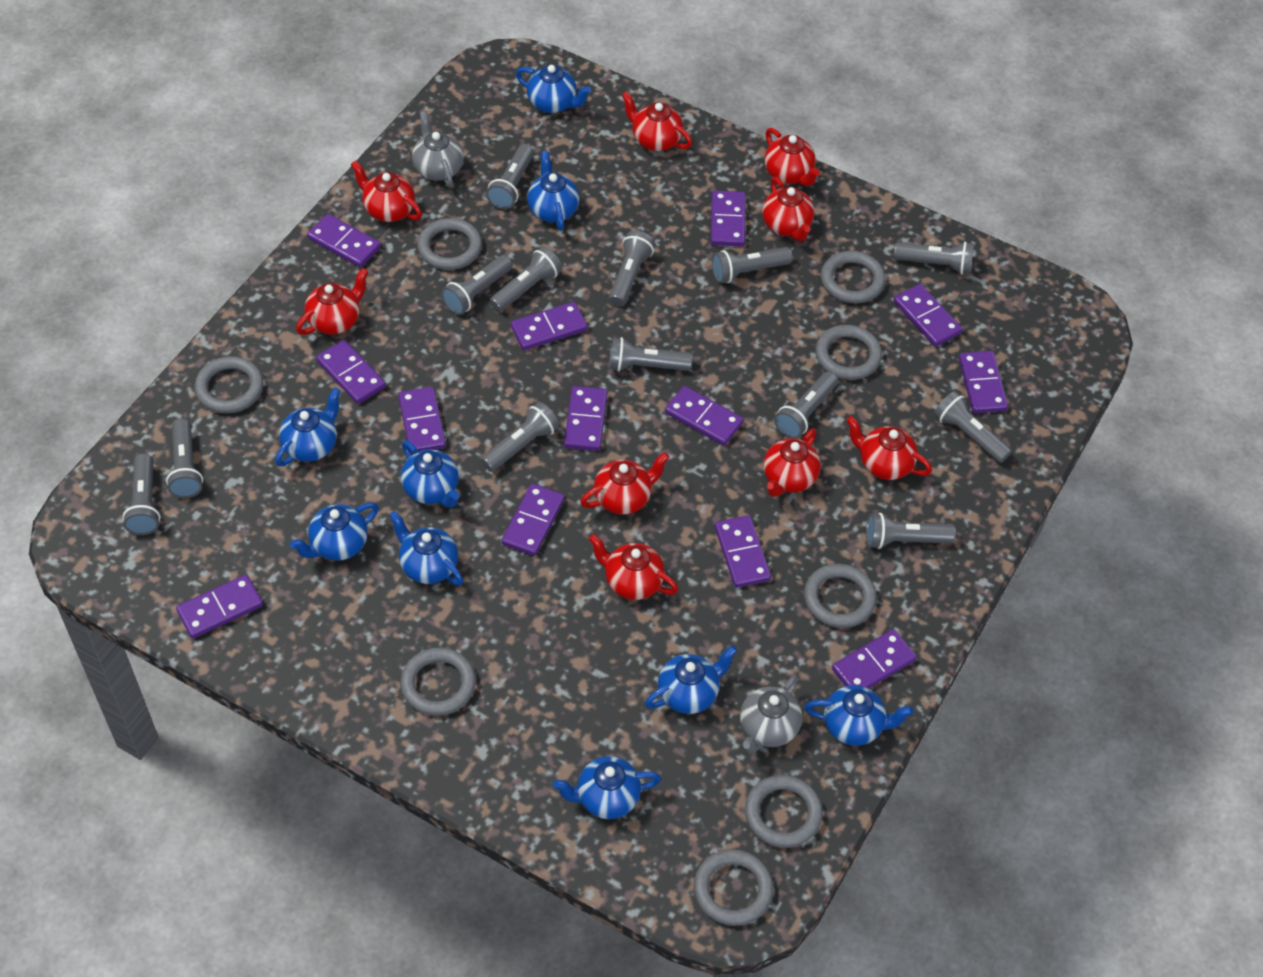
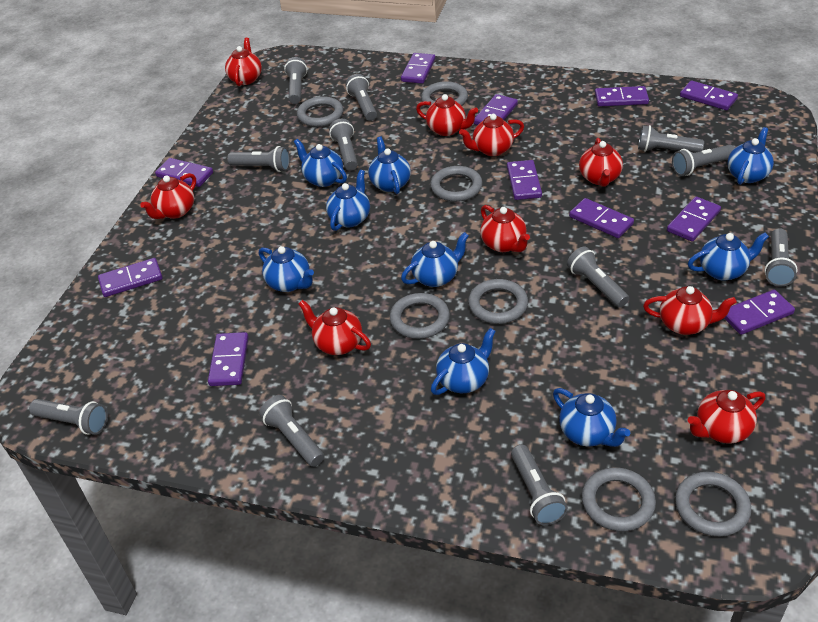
grey flashlight: 13 -> 11
grey ring: 8 -> 7
grey teapot: 2 -> 0
purple domino: 13 -> 11

